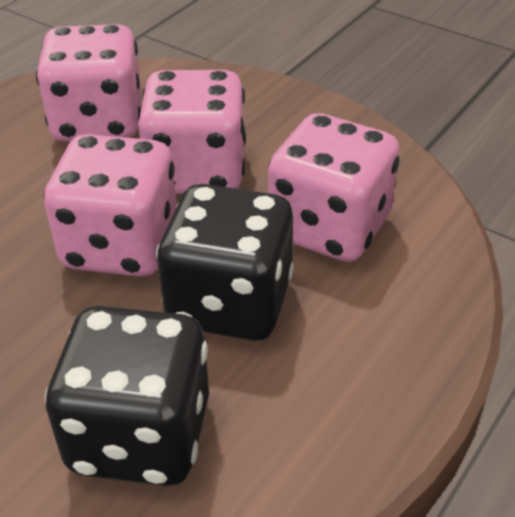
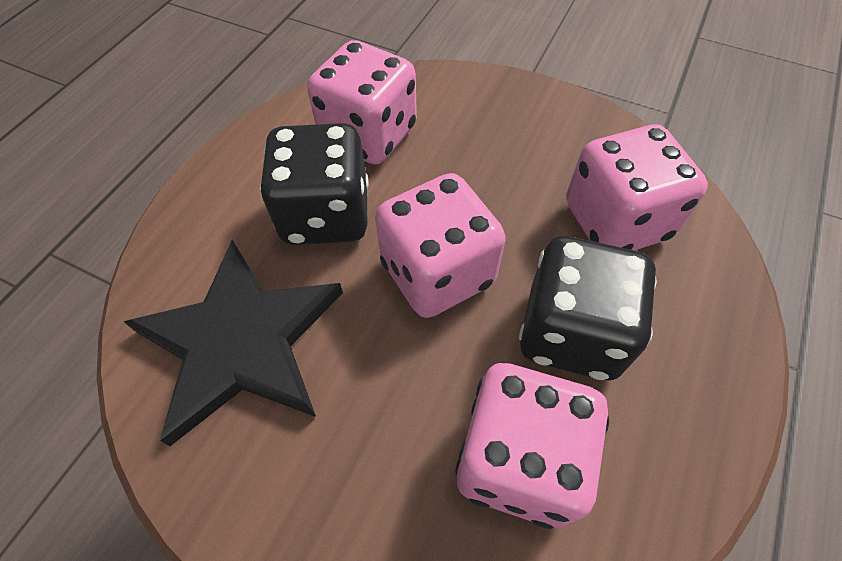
black star: 0 -> 1

